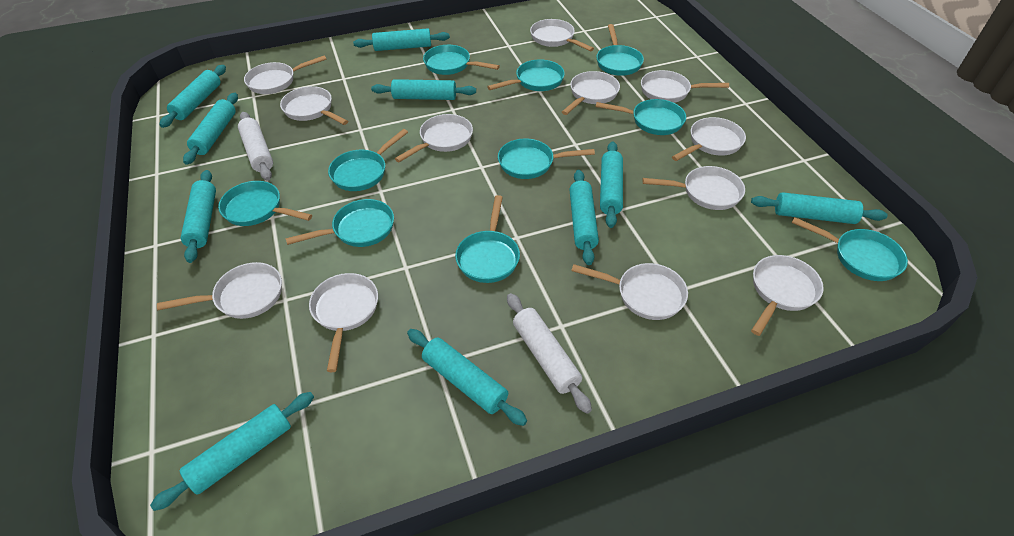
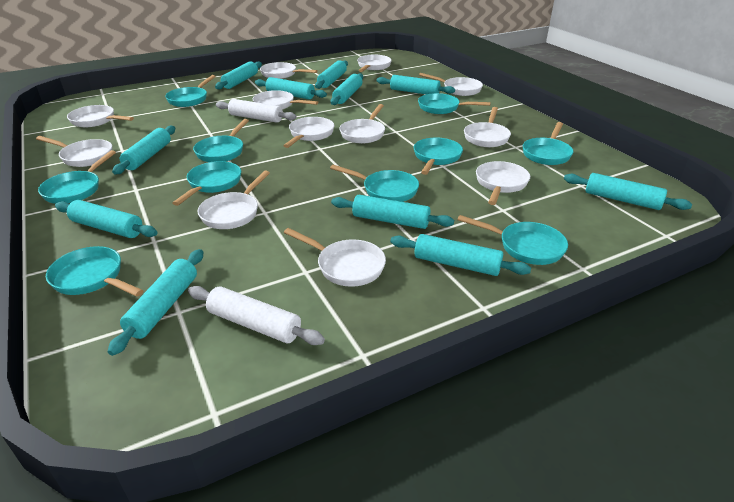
turquoise rolling pin: 10 -> 11

